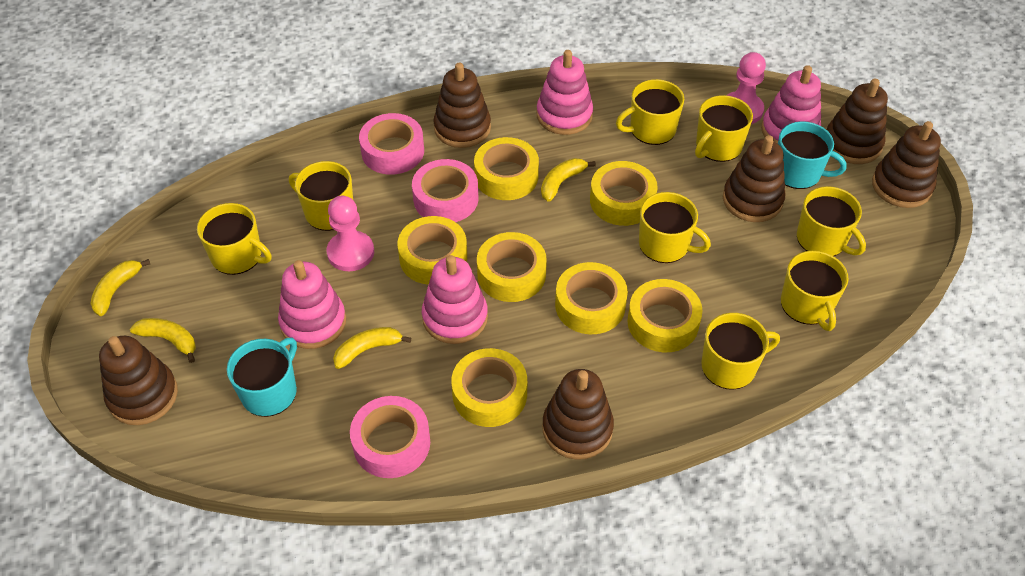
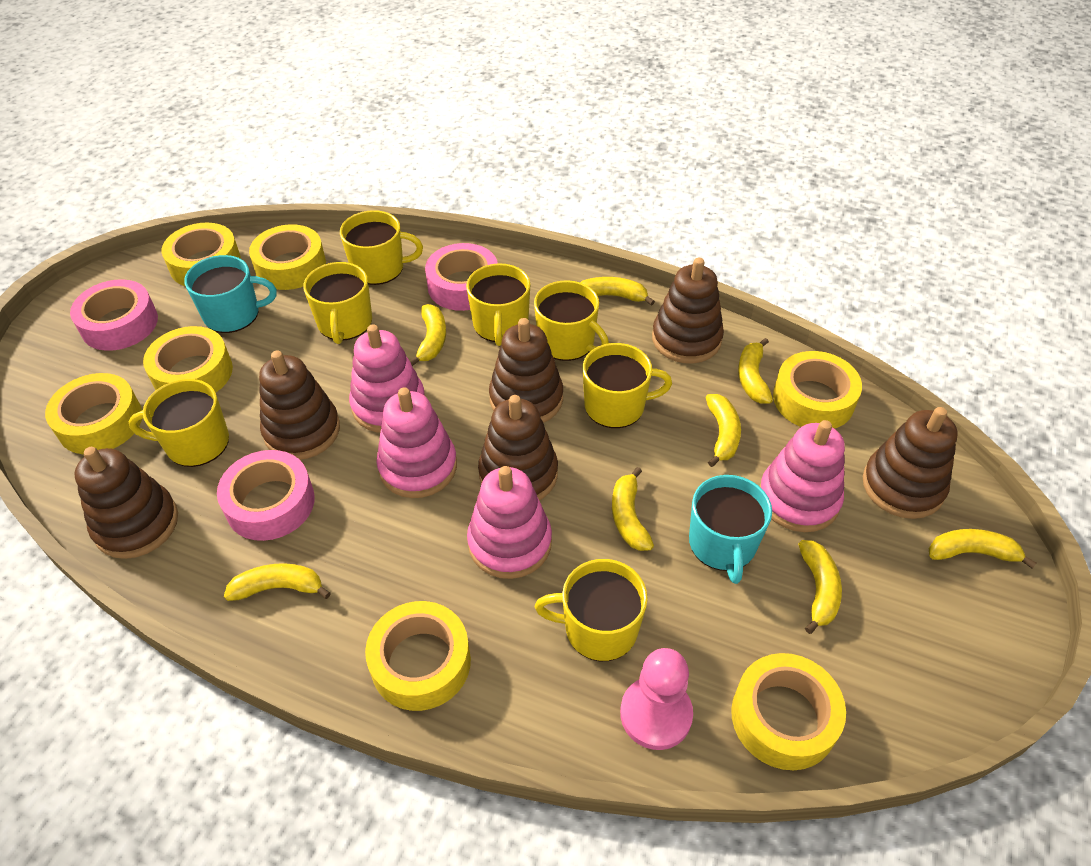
pink pawn: 2 -> 1
yellow banana: 4 -> 8
yellow mug: 8 -> 7

